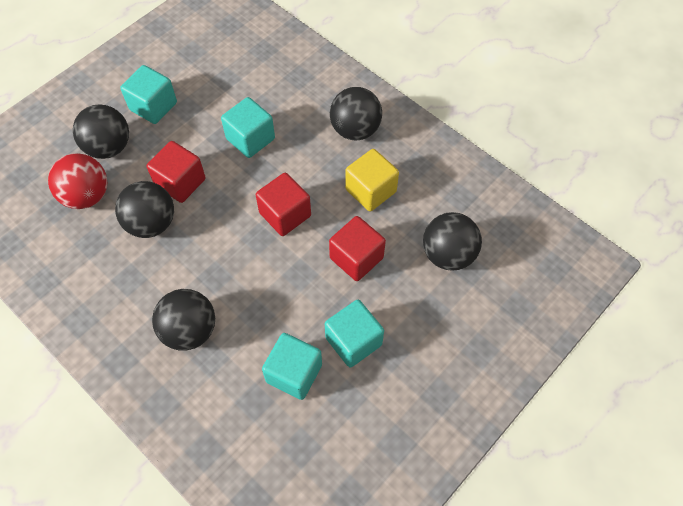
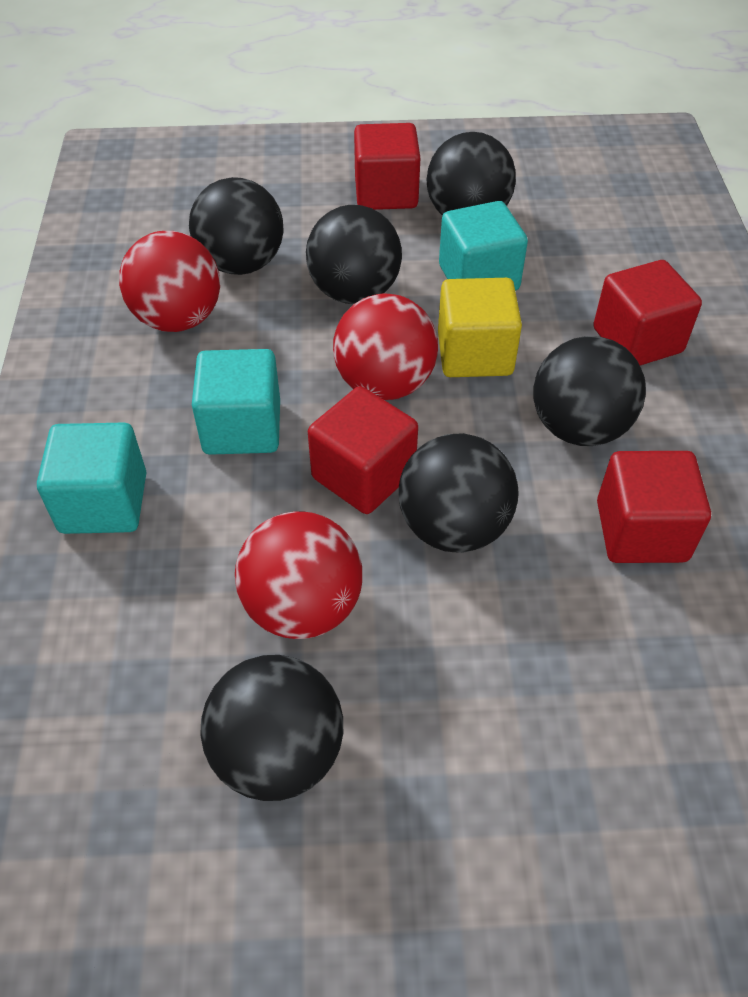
black ball: 5 -> 6
red ball: 1 -> 3
red cube: 3 -> 4
turquoise cube: 4 -> 3

